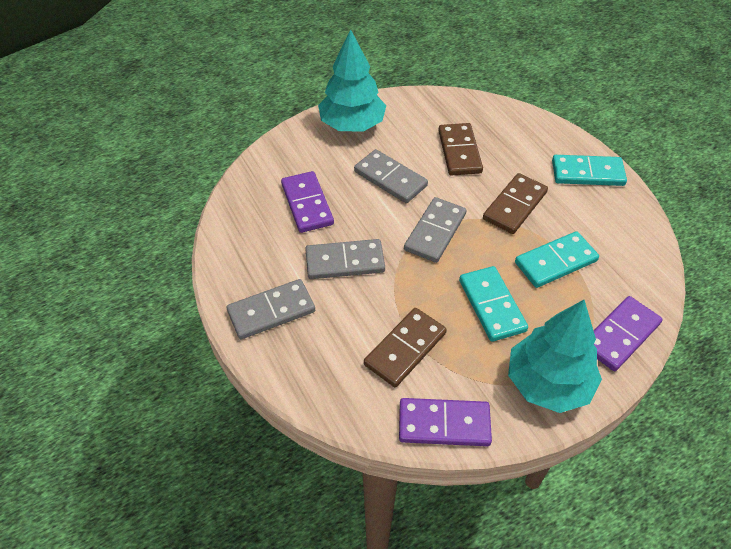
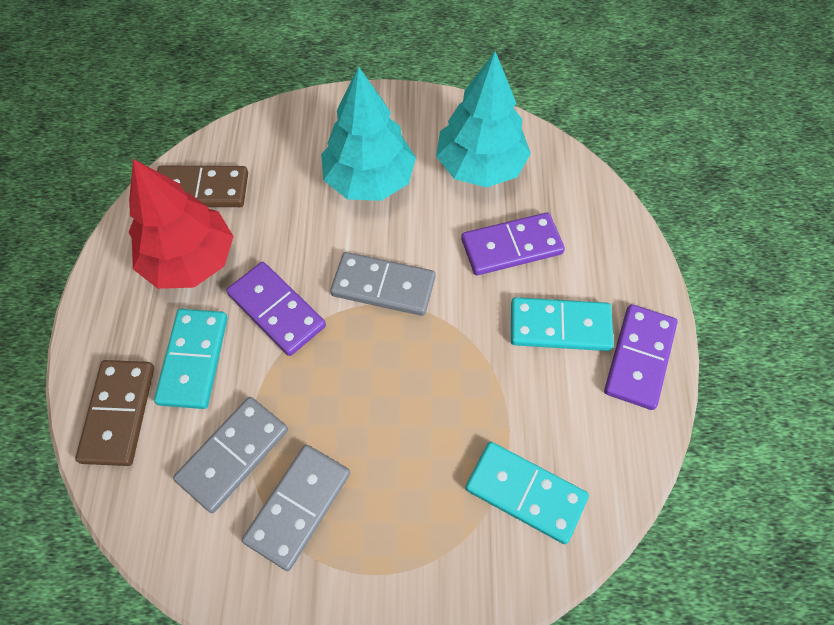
brown domino: 3 -> 2
grey domino: 4 -> 3
red tree: 0 -> 1

